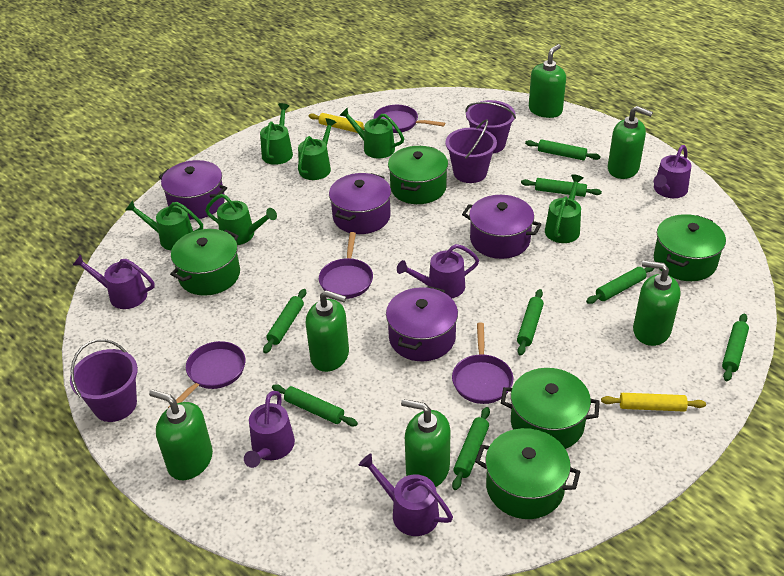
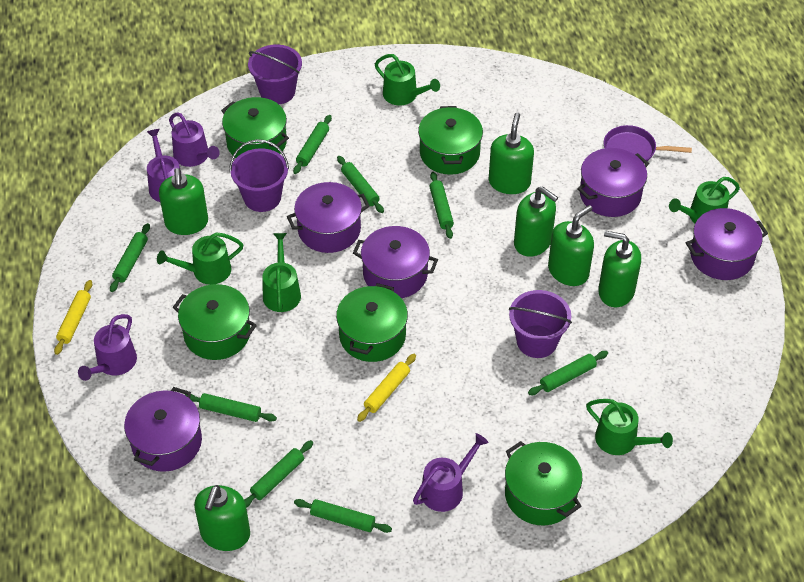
green watering can: 6 -> 5
purple pan: 4 -> 1
purple pot: 4 -> 5
purple watering can: 5 -> 4

